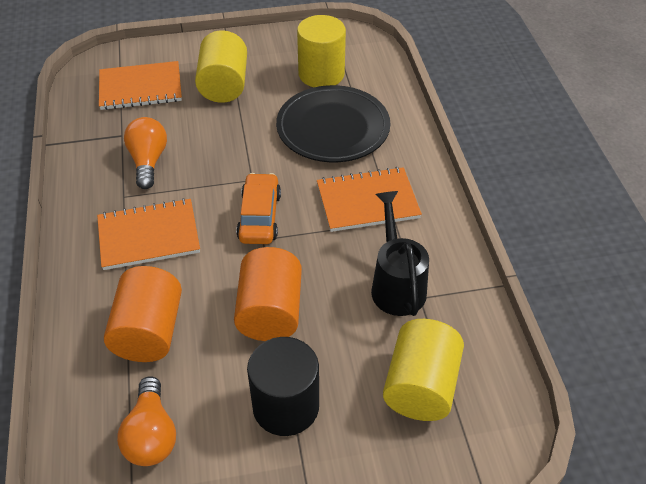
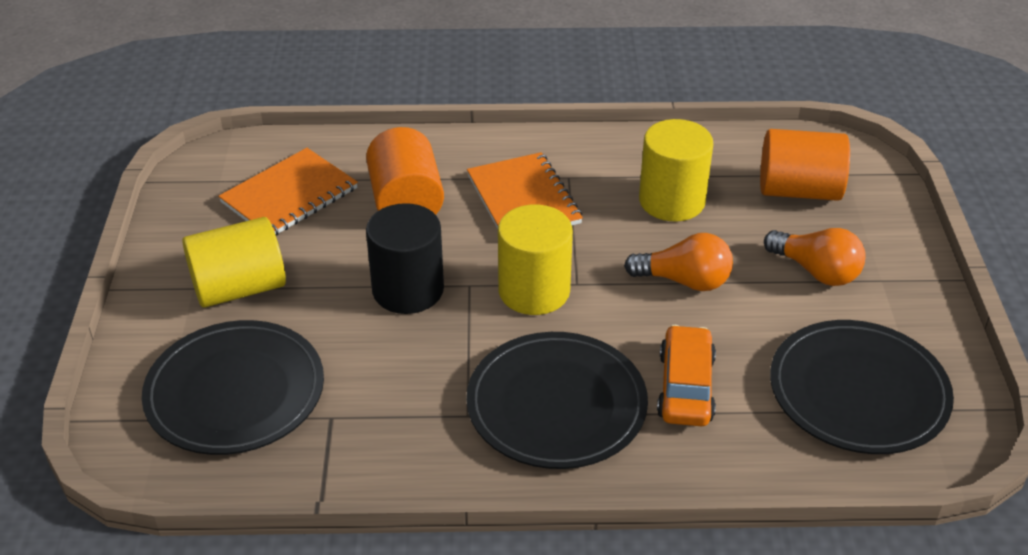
black plate: 1 -> 3
black watering can: 1 -> 0
orange notebook: 3 -> 2

